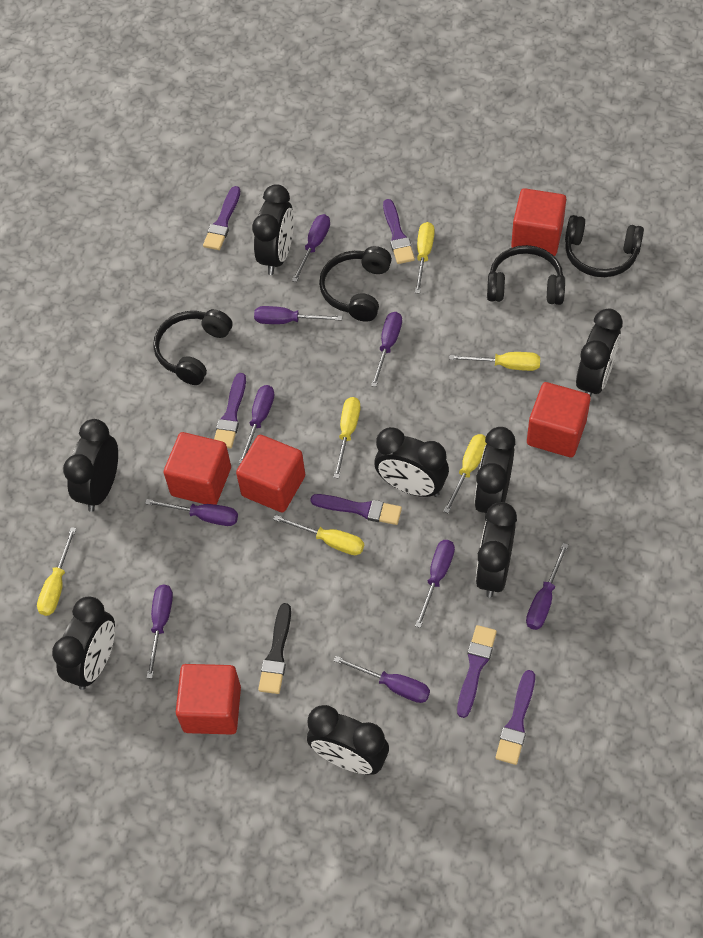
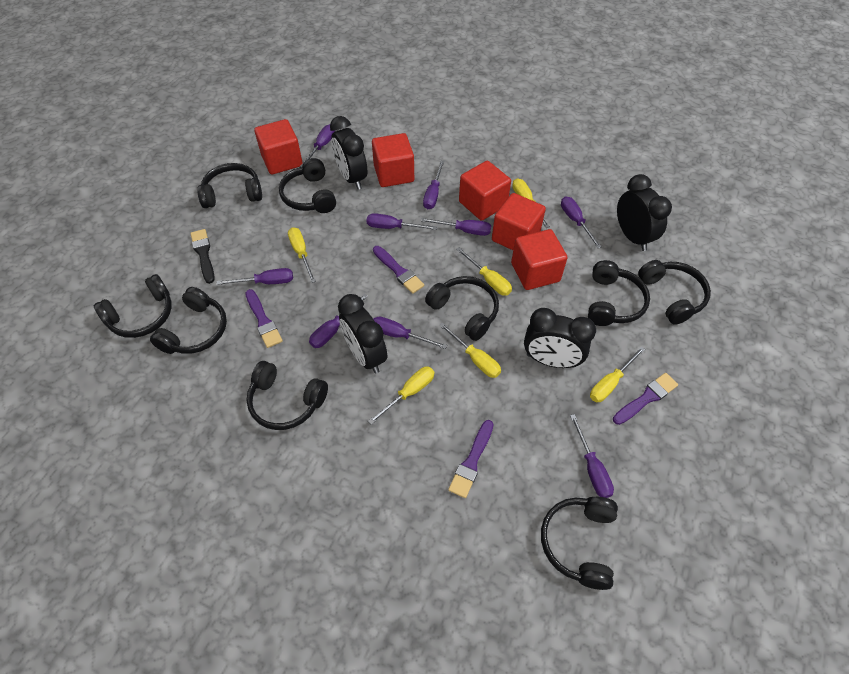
black clock: 8 -> 4
black headphones: 4 -> 9
purple brush: 6 -> 4

